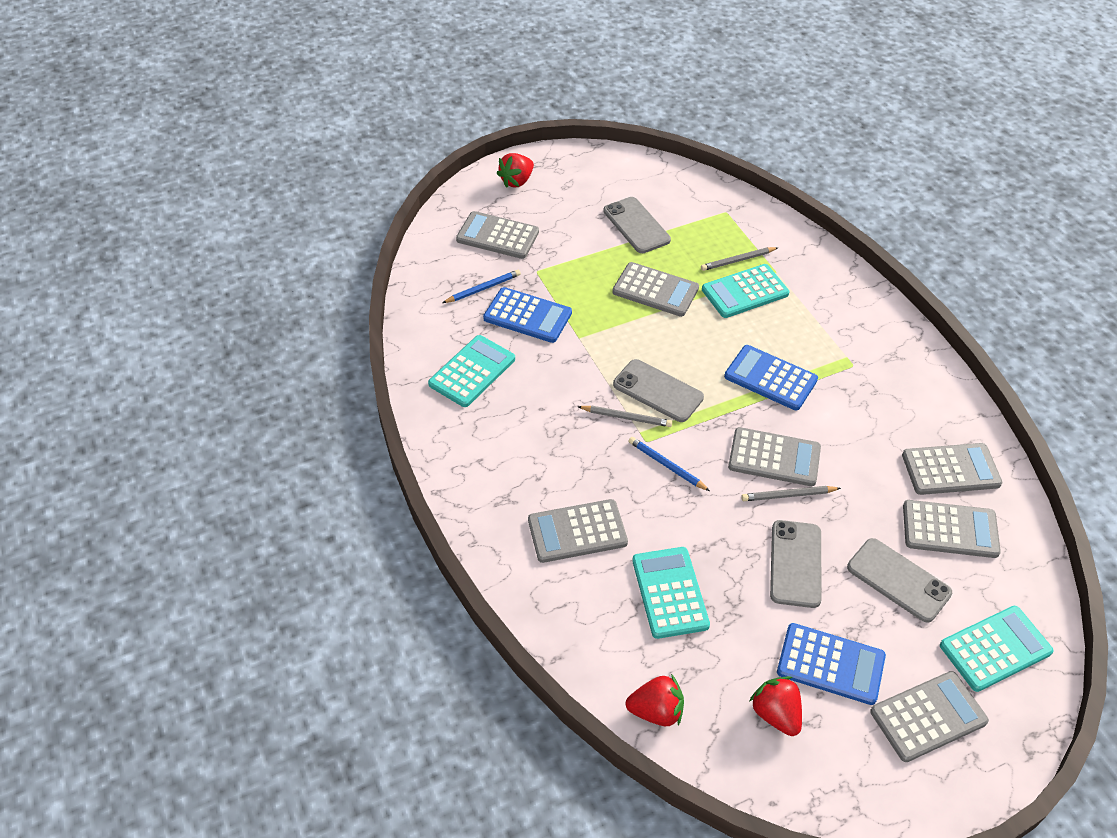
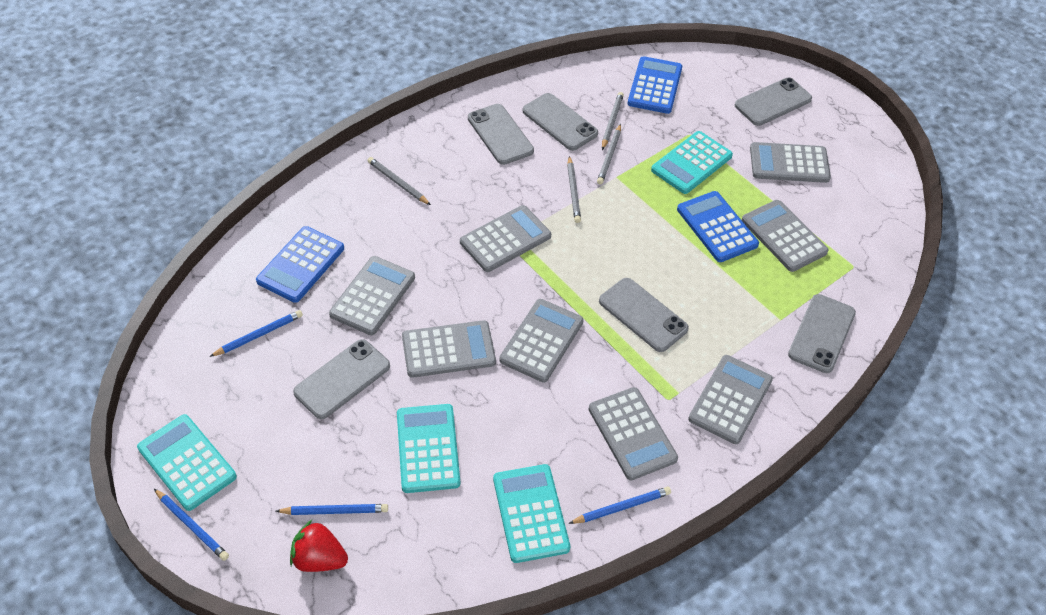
blue pencil: 2 -> 4
grey calculator: 7 -> 8
grey pencil: 3 -> 4
grey phone: 4 -> 6
red strawberry: 3 -> 1

